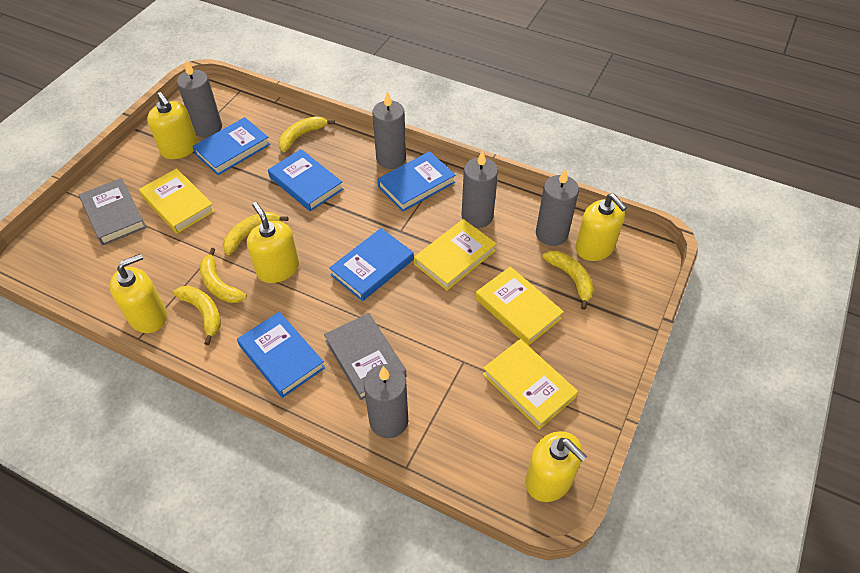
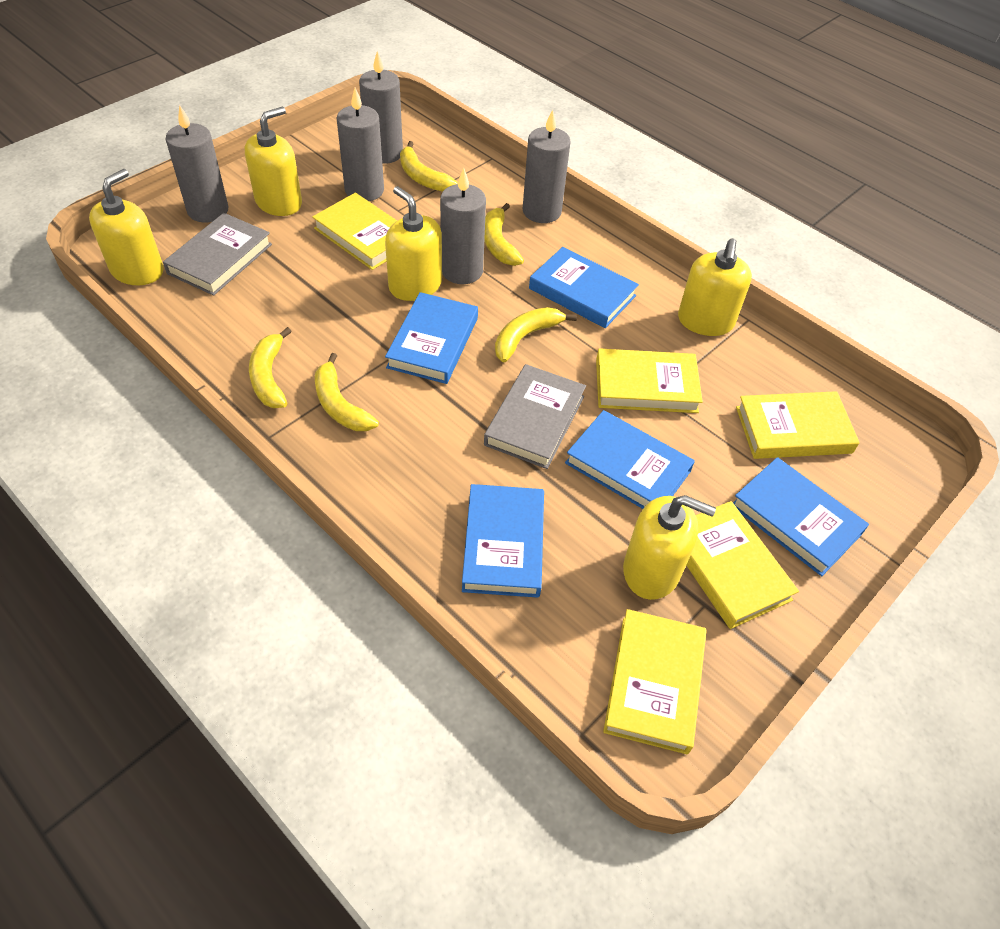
yellow book: 4 -> 5

